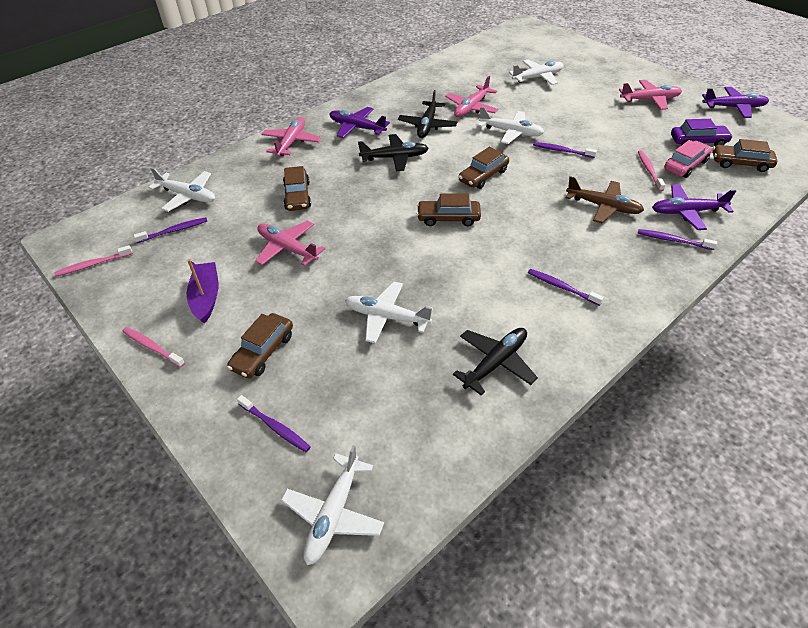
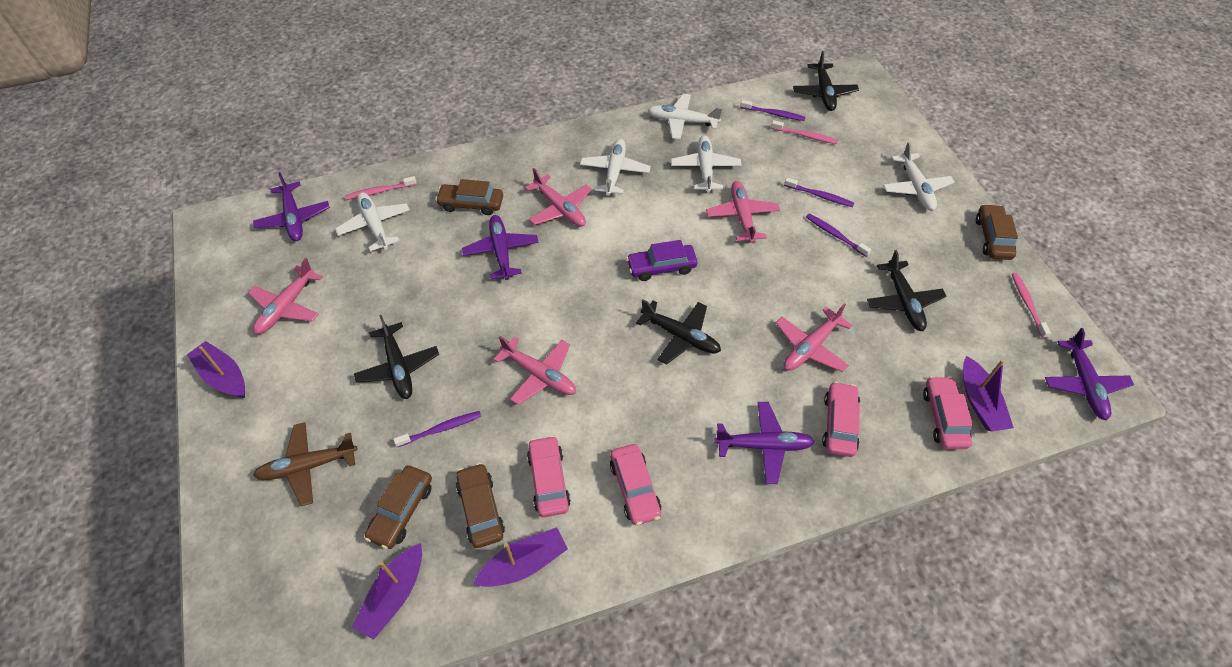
black plane: 3 -> 4
brown car: 5 -> 4
pink car: 1 -> 4
pink plane: 4 -> 5
purple boat: 1 -> 4
purple plane: 3 -> 4
purple toothbrush: 5 -> 4

